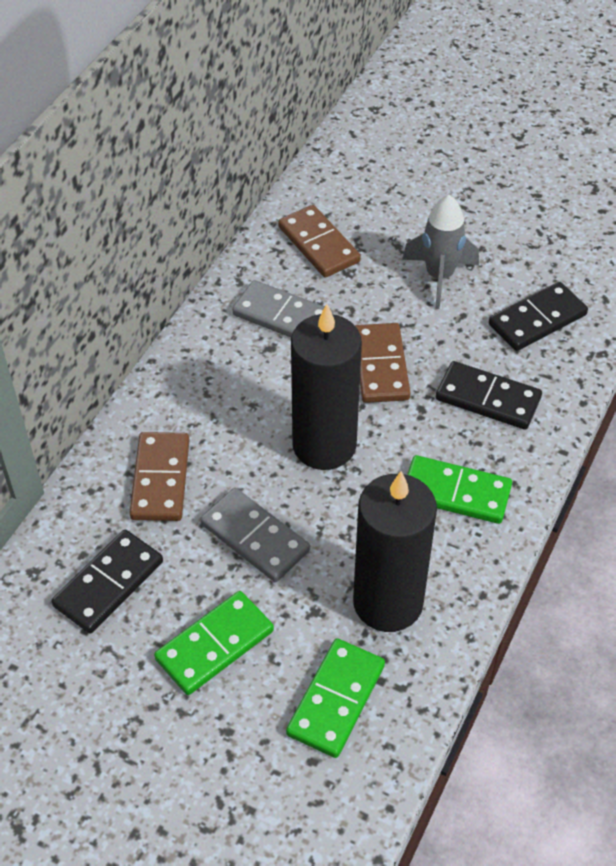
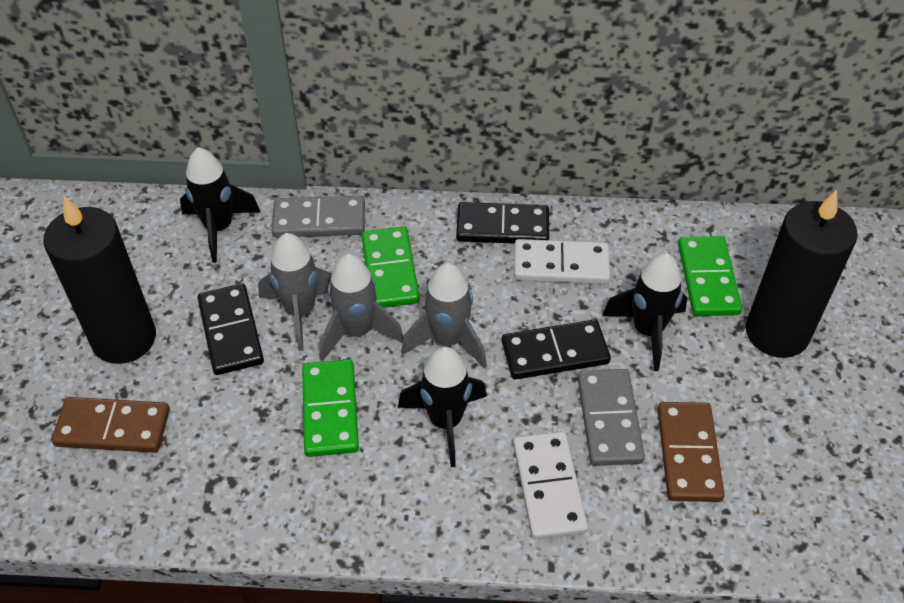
black rocket: 0 -> 3
brown domino: 3 -> 2
grey rocket: 1 -> 3
white domino: 0 -> 2

